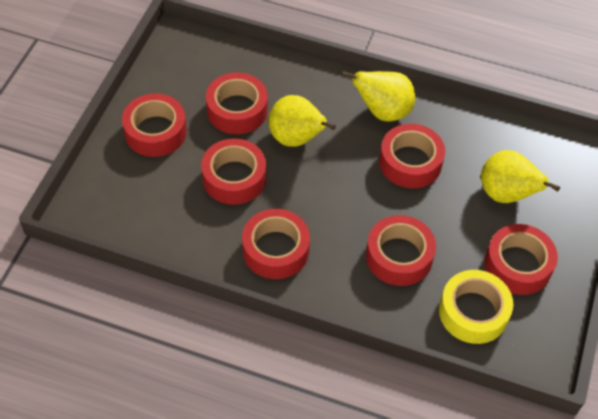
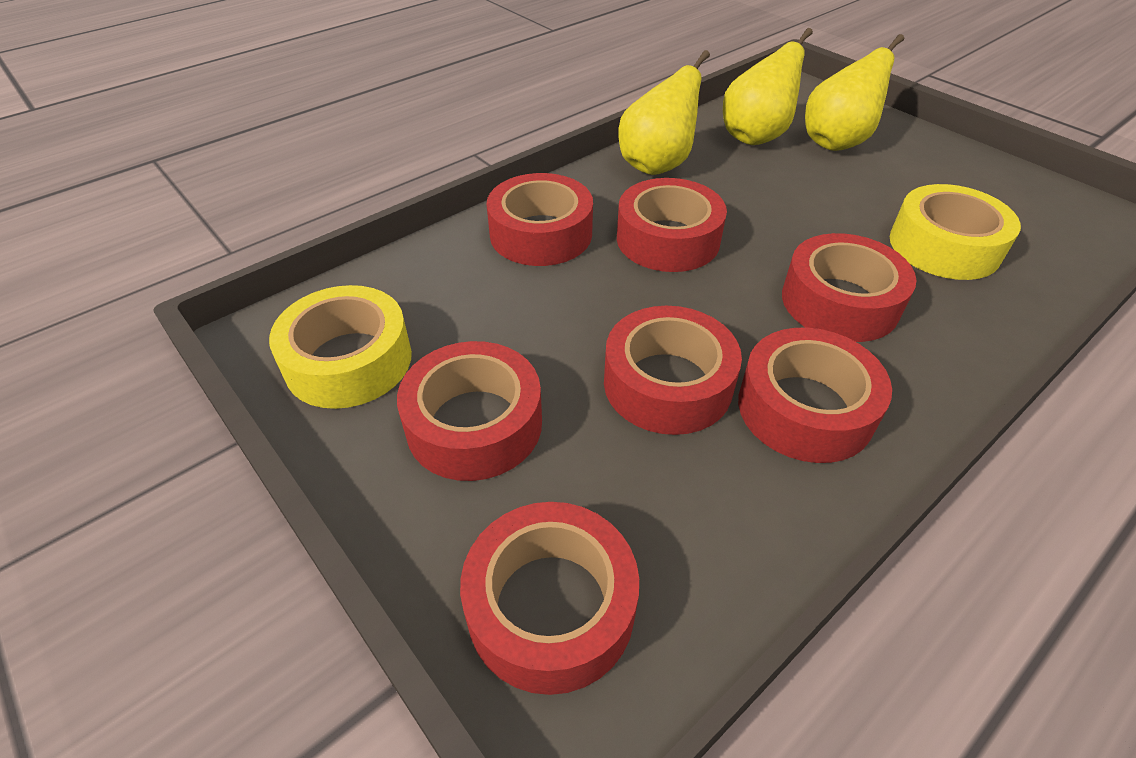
yellow tape: 1 -> 2

